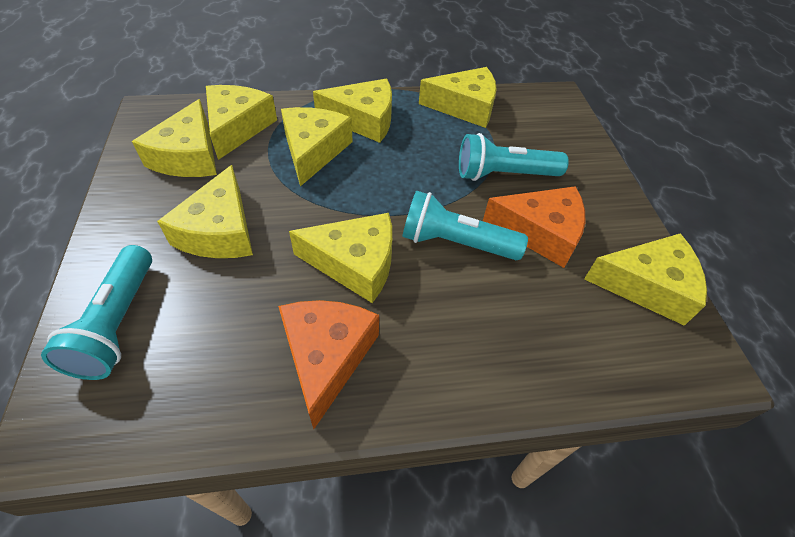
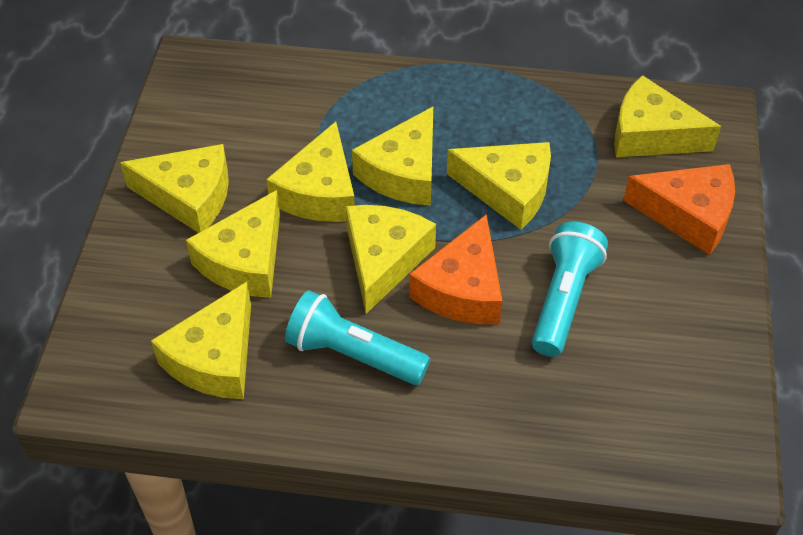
turquoise flashlight: 3 -> 2

